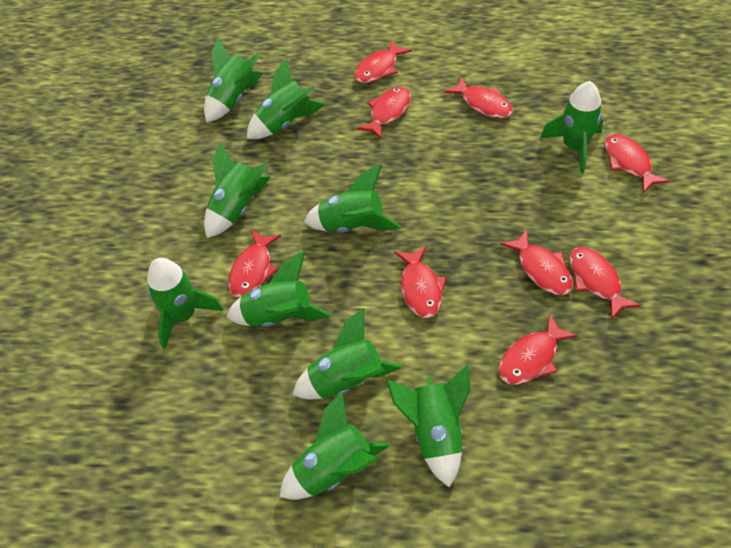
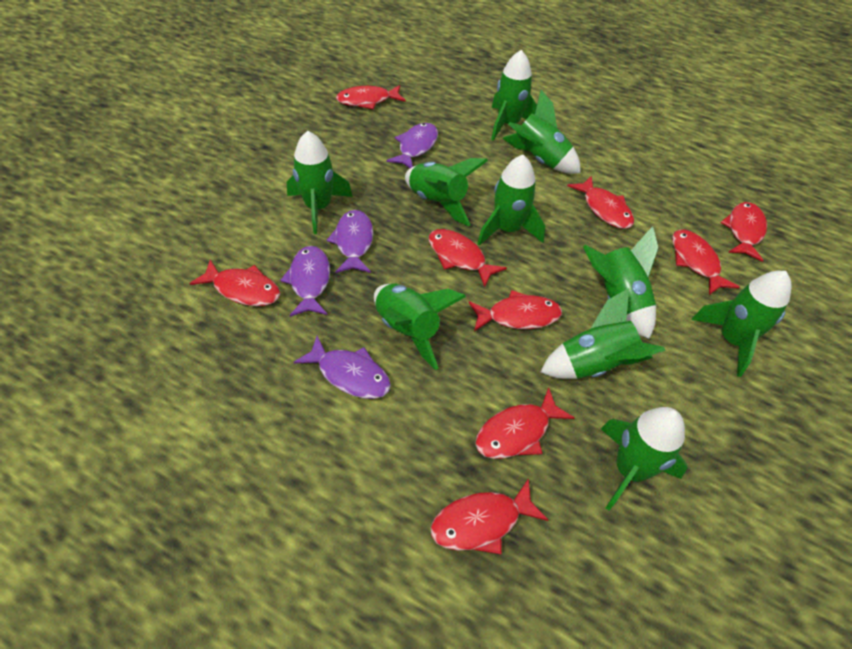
purple fish: 0 -> 4

